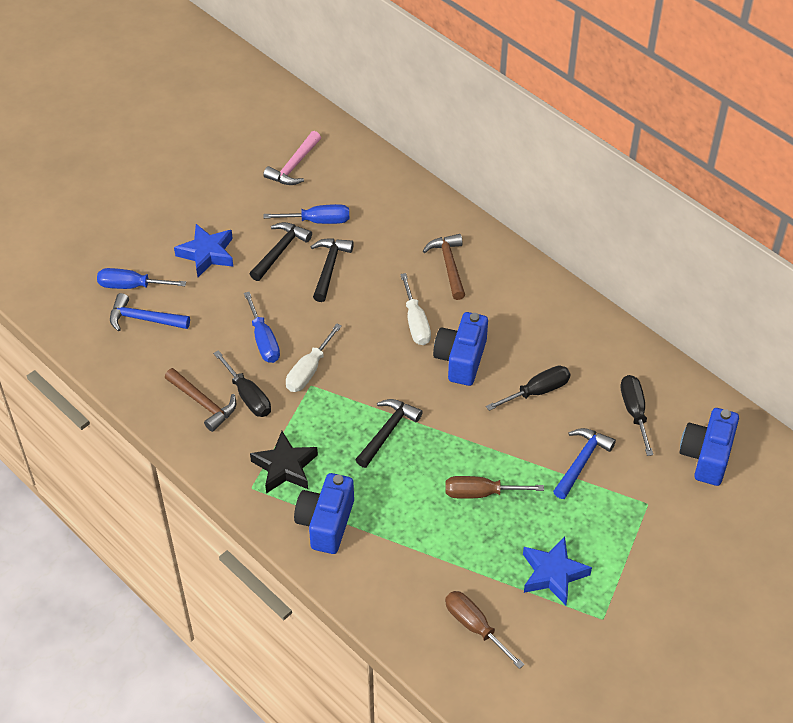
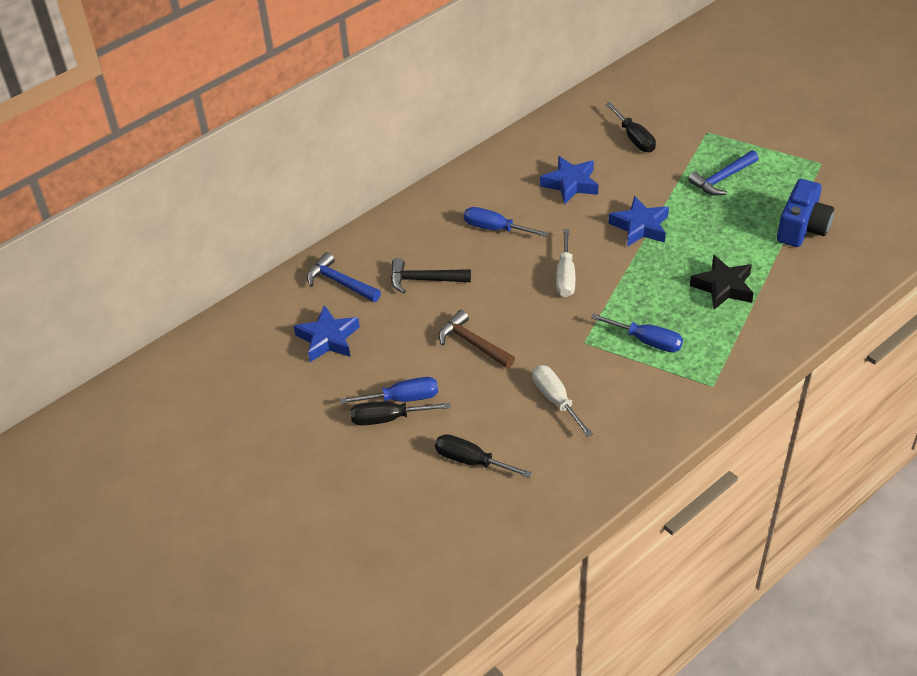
black hammer: 3 -> 1
blue camera: 3 -> 1
blue star: 2 -> 3
brown hammer: 2 -> 1
brown screwdriver: 2 -> 0
pink hammer: 1 -> 0

